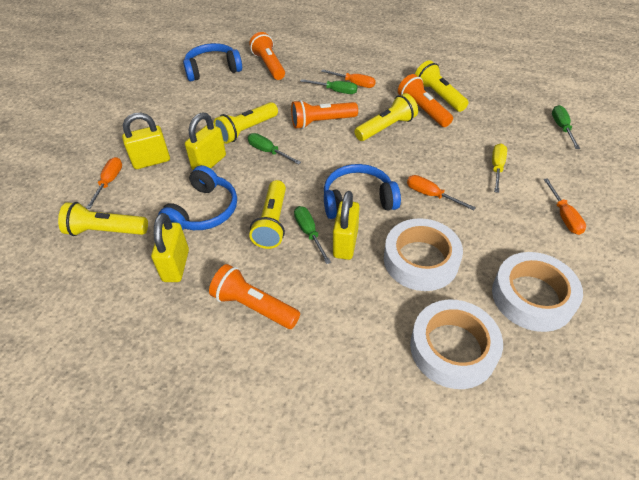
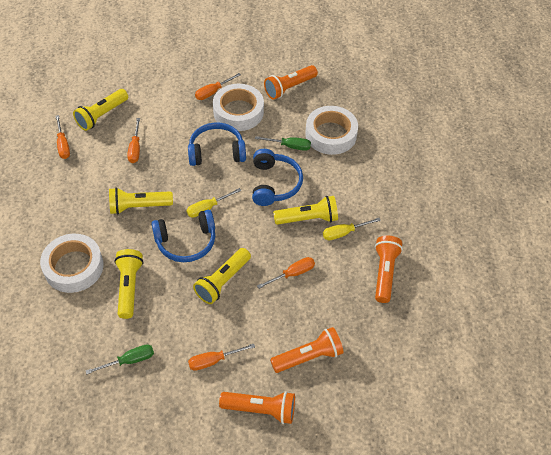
green screwdriver: 4 -> 2
orange screwdriver: 4 -> 5
yellow padlock: 4 -> 0
yellow screwdriver: 1 -> 2

